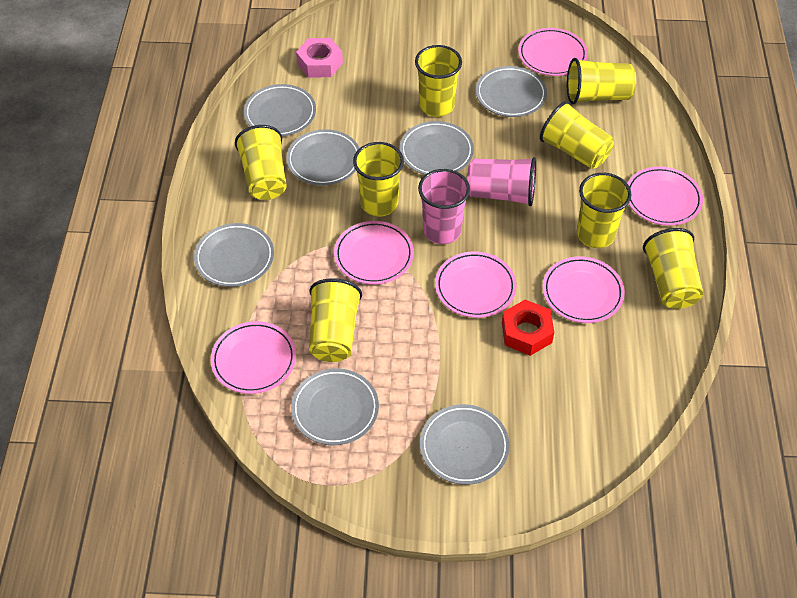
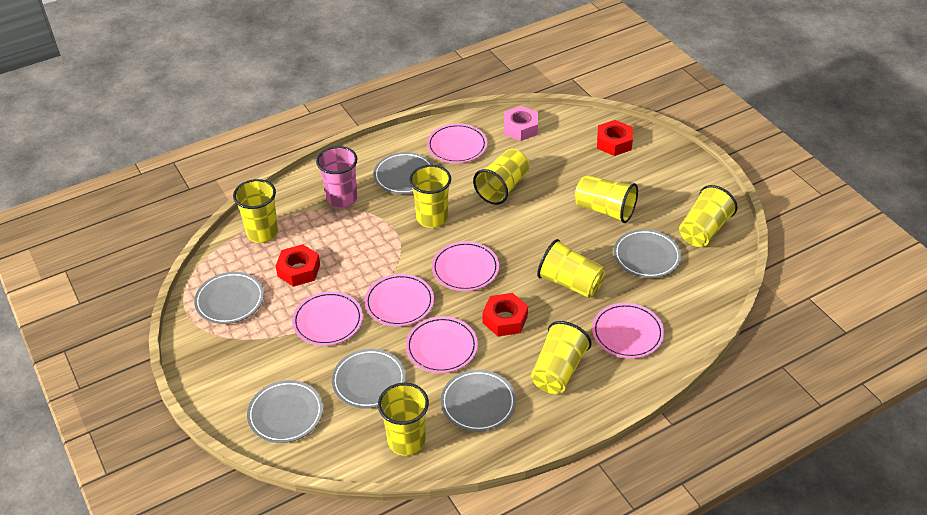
grey plate: 7 -> 6
pink cup: 2 -> 1
red nut: 1 -> 3

